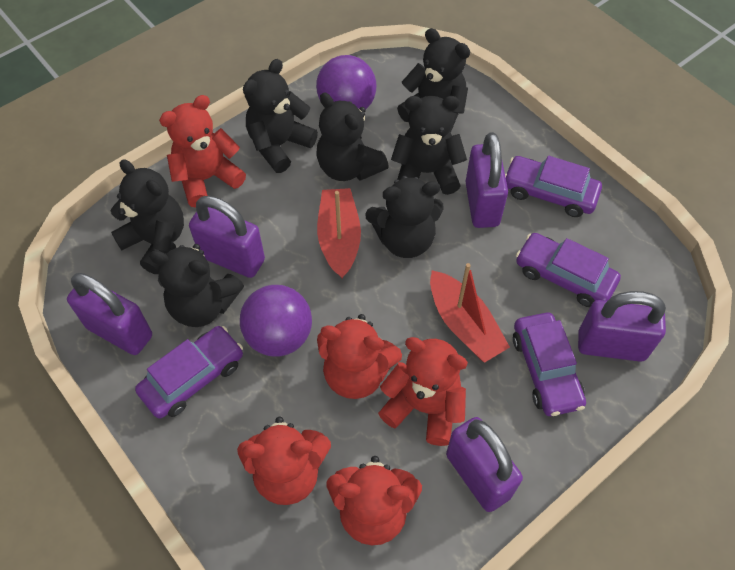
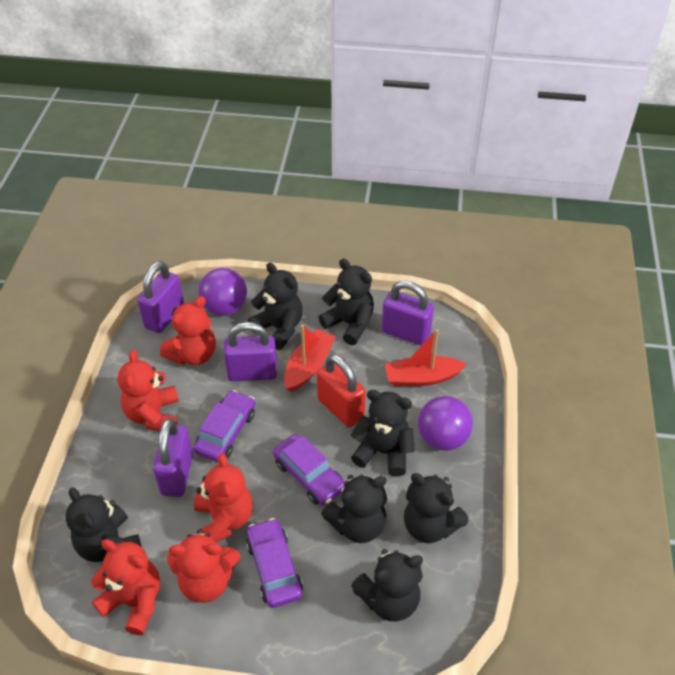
purple car: 4 -> 3
purple padlock: 5 -> 4
red padlock: 0 -> 1

